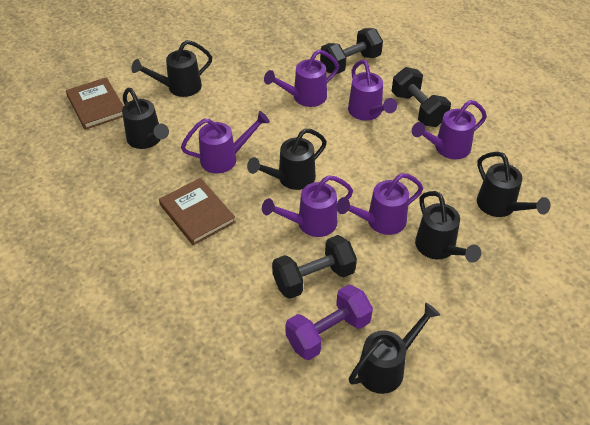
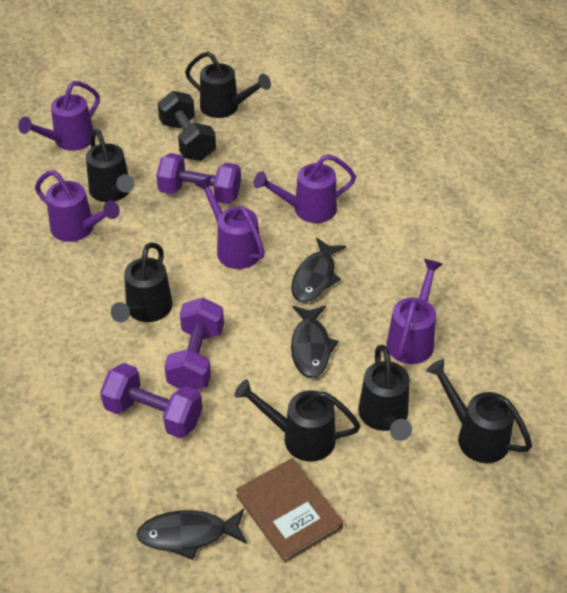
black dumbbell: 3 -> 1
black fish: 0 -> 3
brown book: 2 -> 1
purple dumbbell: 1 -> 3
purple watering can: 6 -> 5

